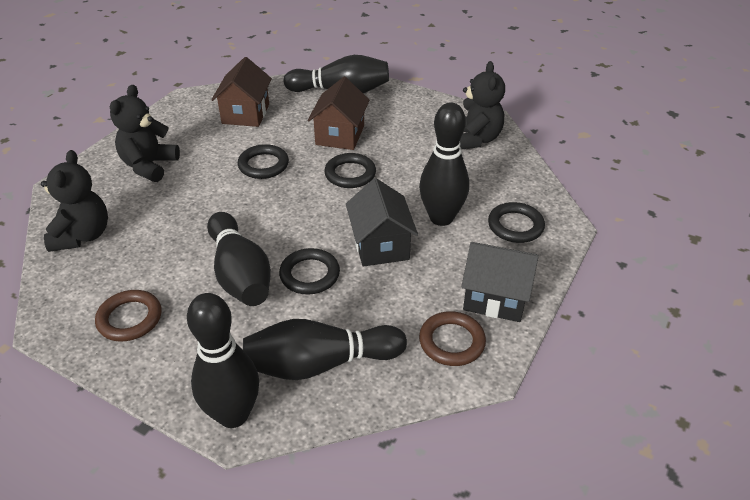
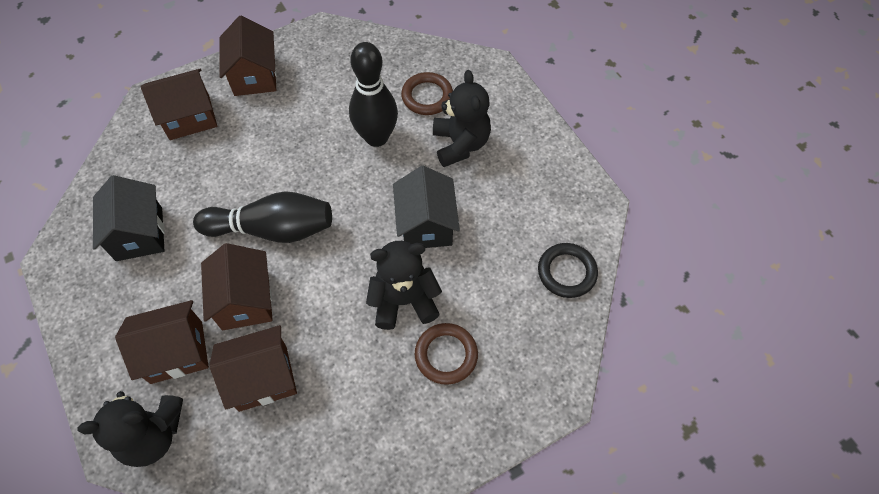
black bowling pin: 5 -> 2
black ring: 4 -> 1
brown house: 2 -> 5

